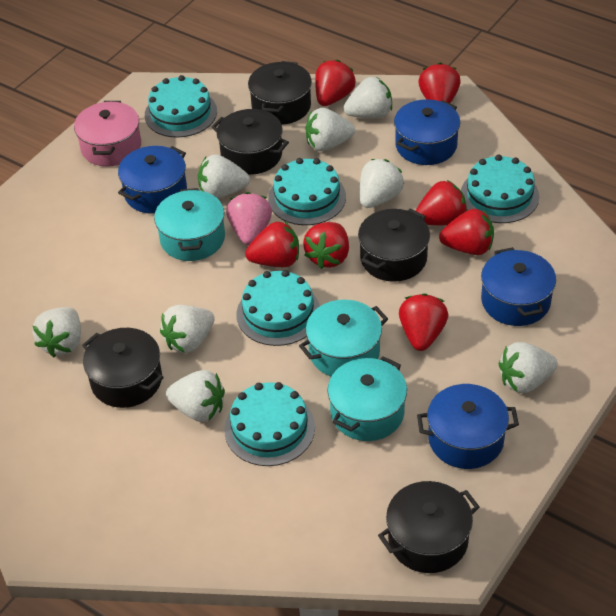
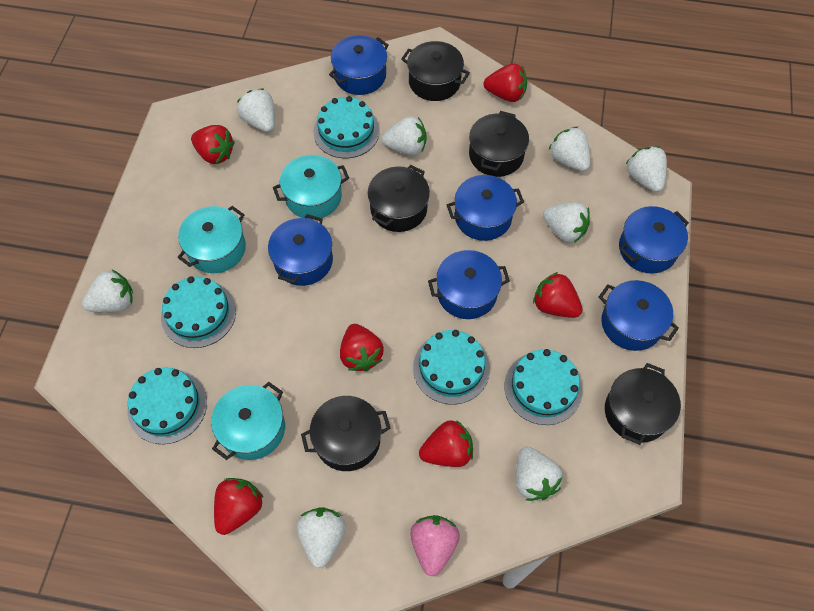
blue pot: 4 -> 6
pink pot: 1 -> 0
red strawberry: 7 -> 6

